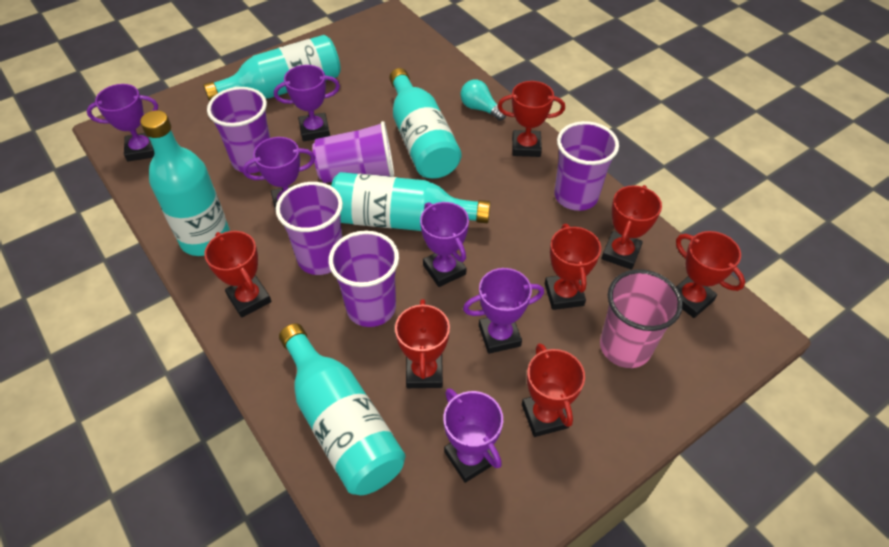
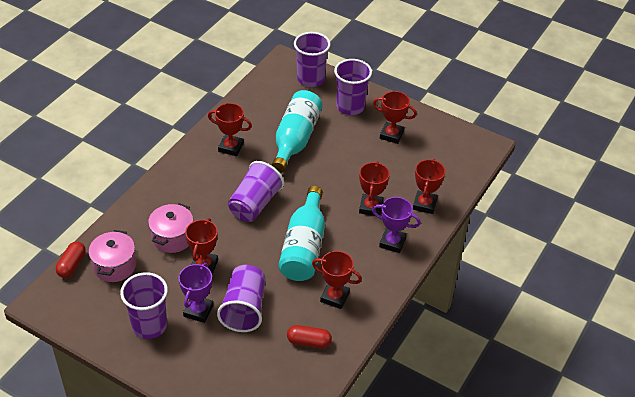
pink cup: 1 -> 0
pink pot: 0 -> 2
purple trophy: 6 -> 2
red capsule: 0 -> 2
red trophy: 7 -> 6
turquoise bottle: 5 -> 2
turquoise light bulb: 1 -> 0

